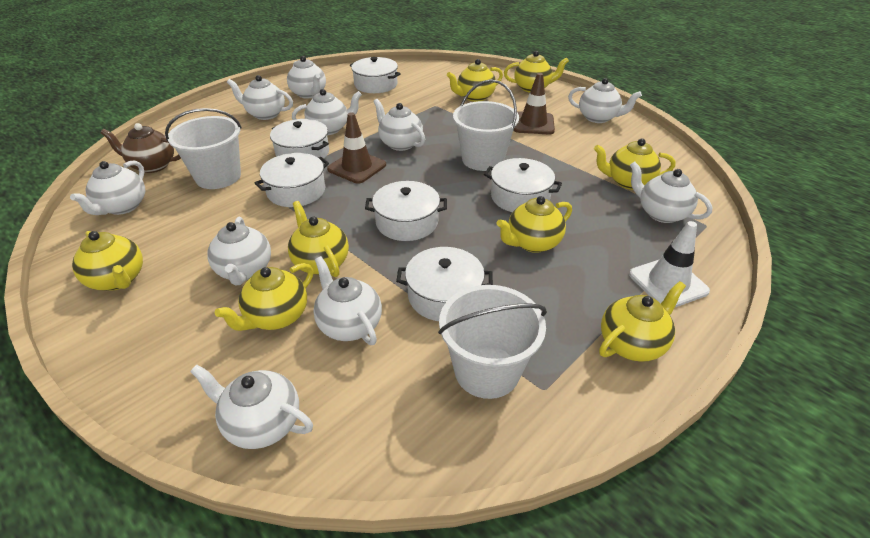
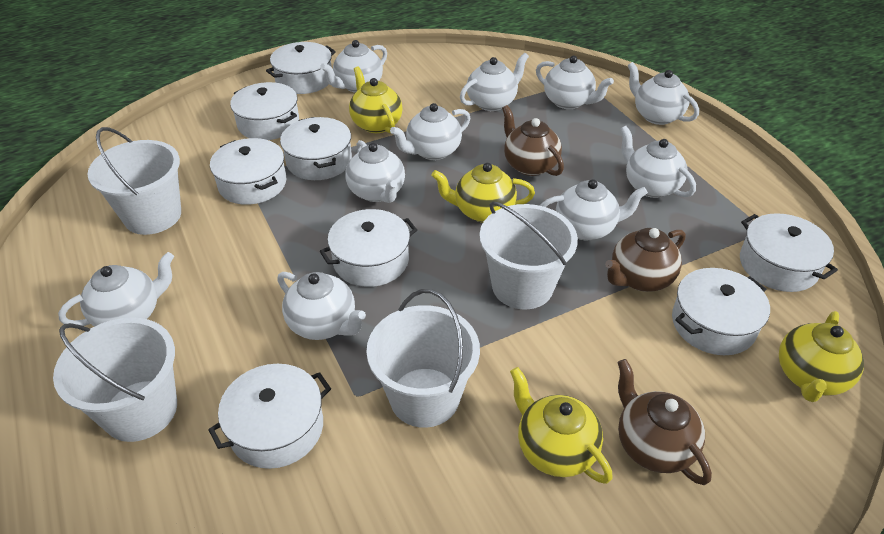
brown teapot: 1 -> 3
brown traffic cone: 2 -> 0
white bucket: 3 -> 4
white pot: 6 -> 8
white traffic cone: 1 -> 0
yellow teapot: 8 -> 4

